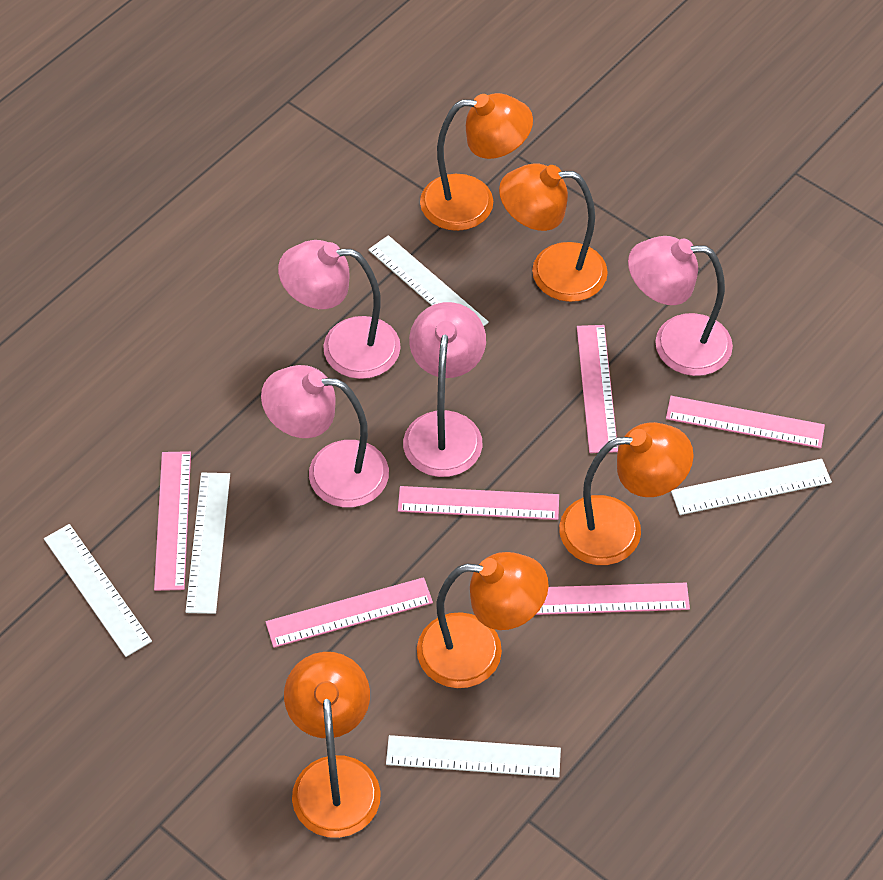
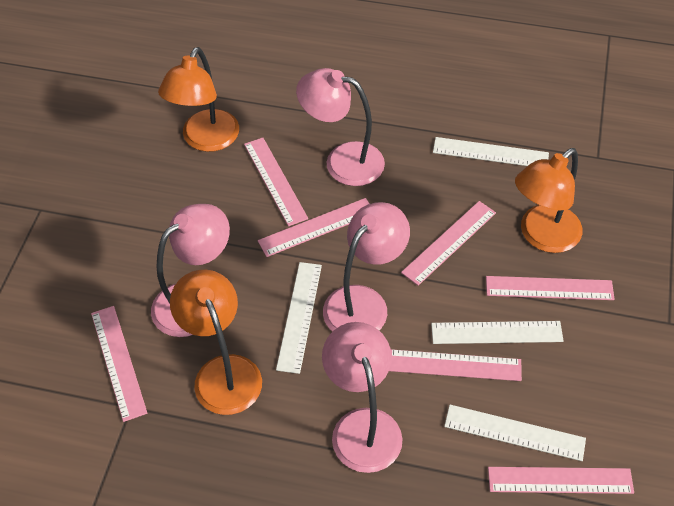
orange lamp: 5 -> 3
pink ruler: 6 -> 7
white ruler: 5 -> 4

